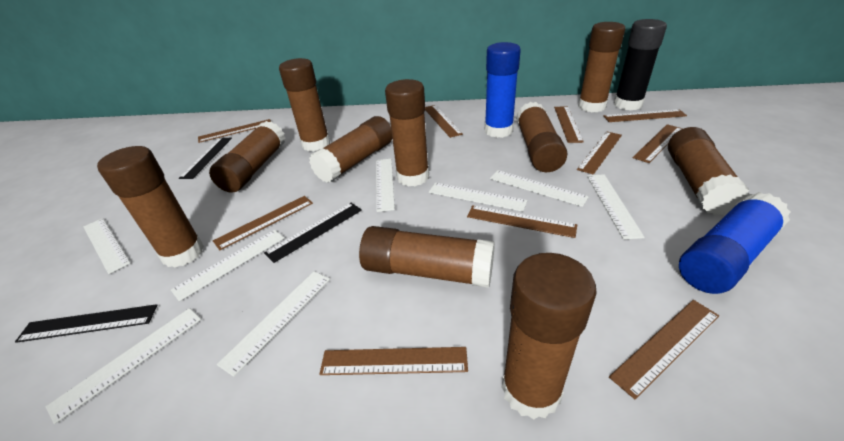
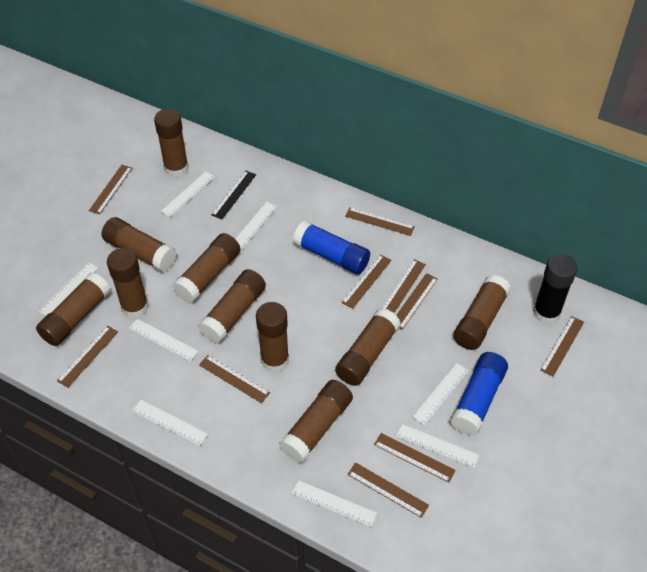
black ruler: 3 -> 1

